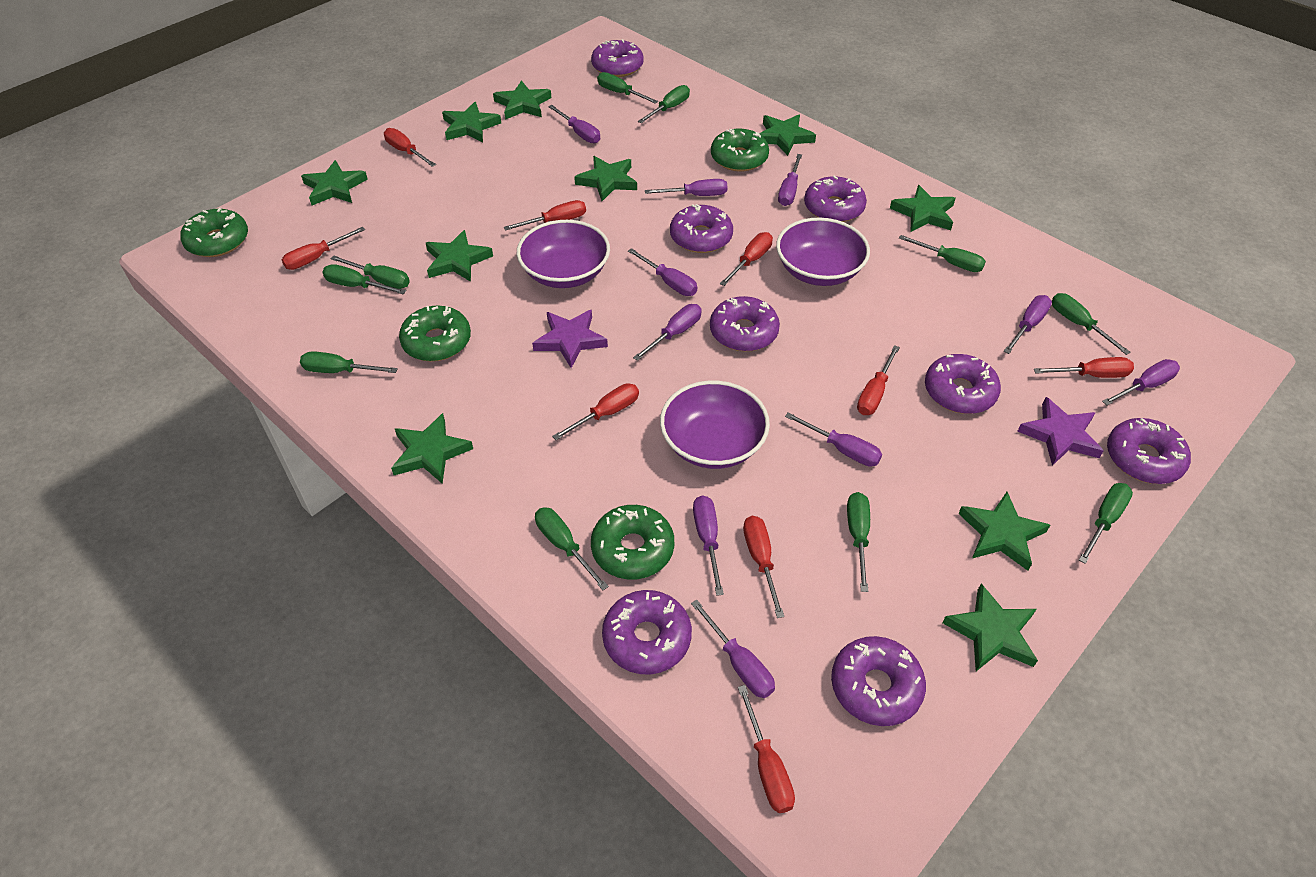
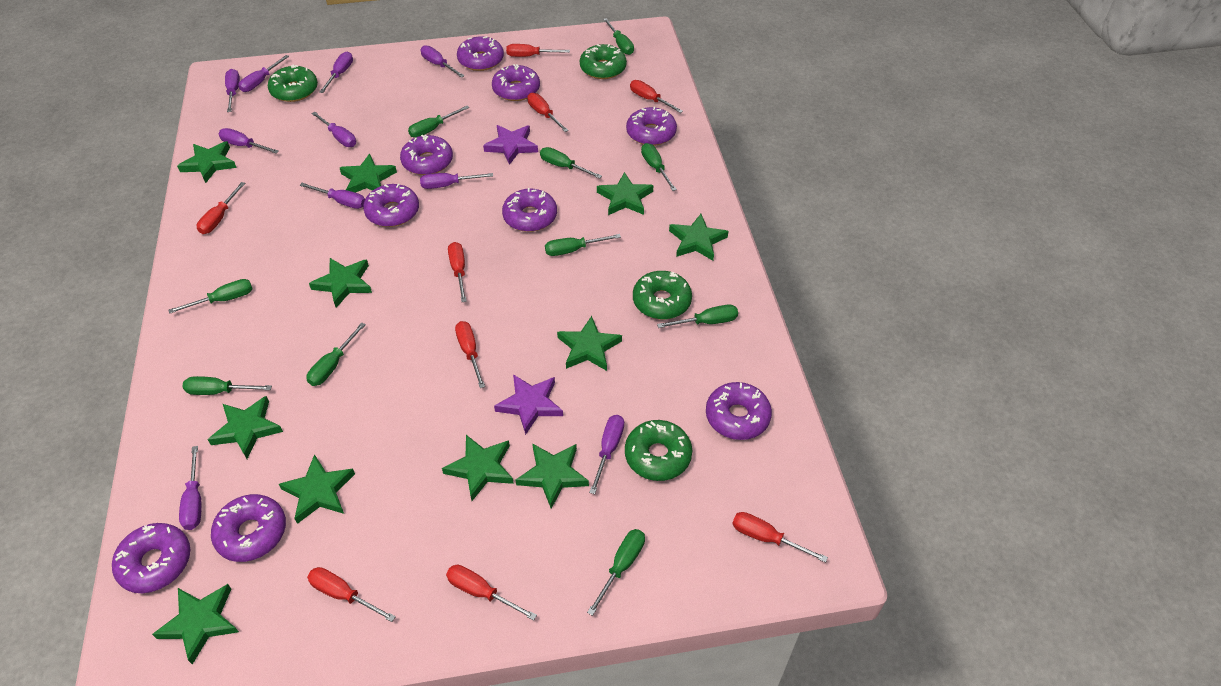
green star: 10 -> 11
purple bowl: 3 -> 0
purple donut: 8 -> 9

